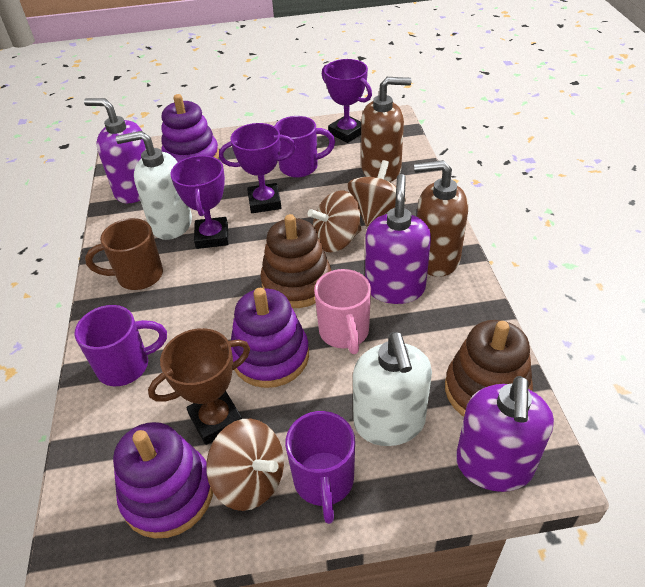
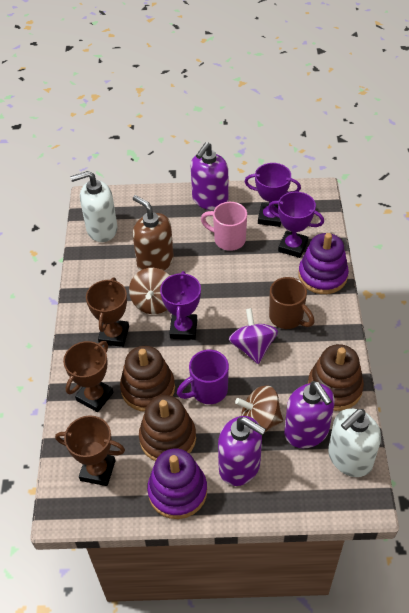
brown soap dispenser: 2 -> 1
brown spinning top: 3 -> 2
brown stacking toy: 2 -> 3
brown trophy: 1 -> 3
purple mug: 3 -> 1
purple spinning top: 0 -> 1
purple stacking toy: 3 -> 2

